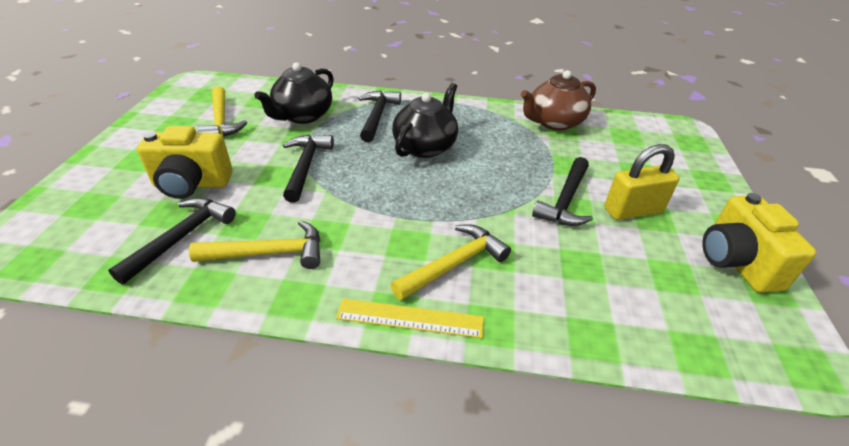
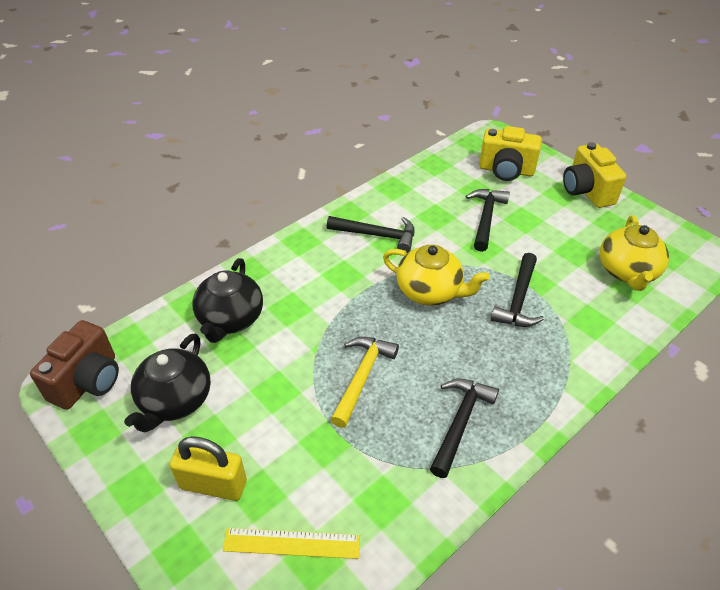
brown camera: 0 -> 1
brown teapot: 1 -> 0
yellow hammer: 3 -> 1
yellow teapot: 0 -> 2

